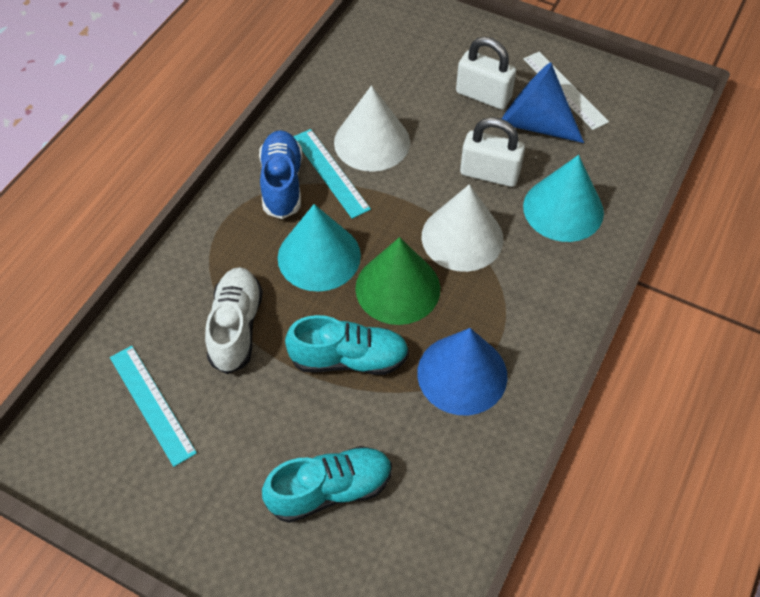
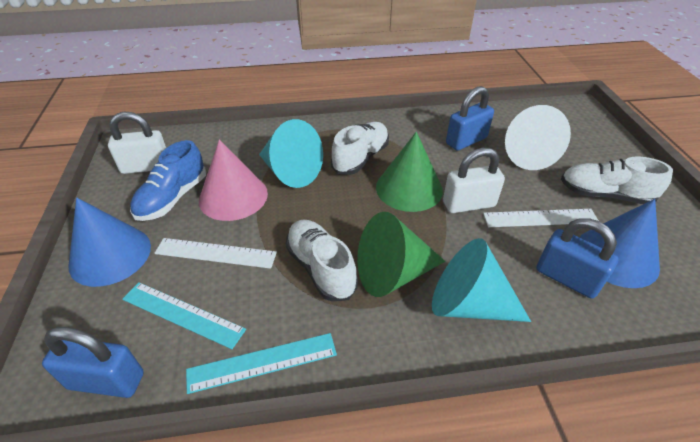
blue padlock: 0 -> 3
green cone: 1 -> 2
pink cone: 0 -> 1
turquoise shoe: 2 -> 0
white cone: 2 -> 1
white ruler: 1 -> 2
white shoe: 1 -> 3

